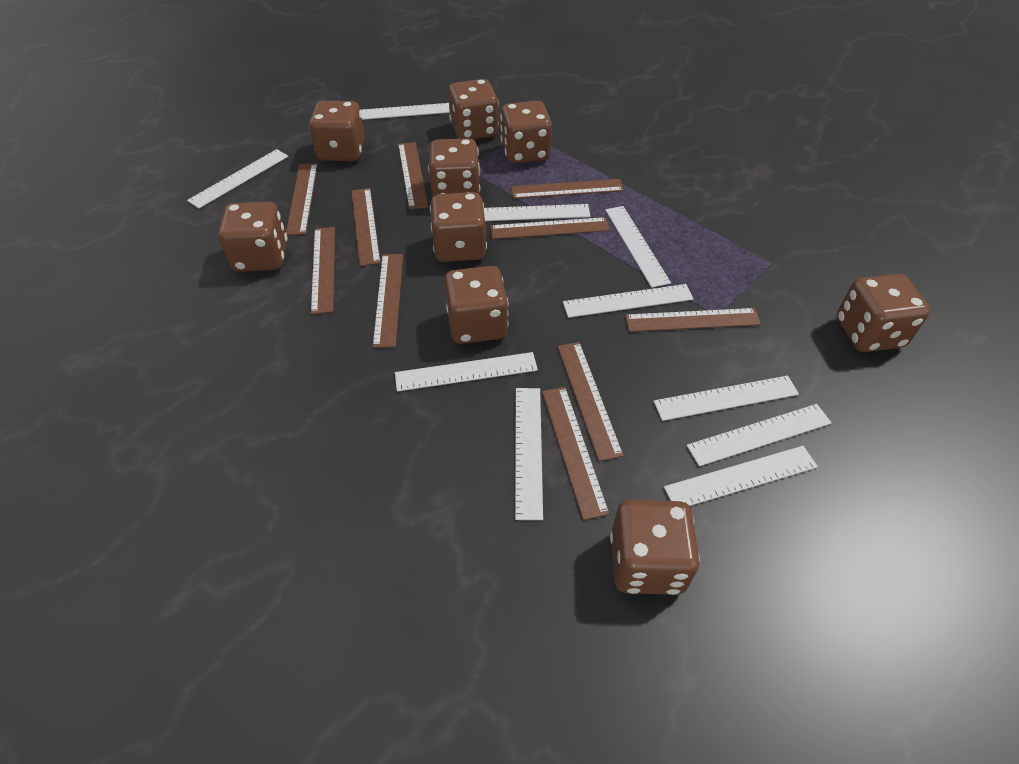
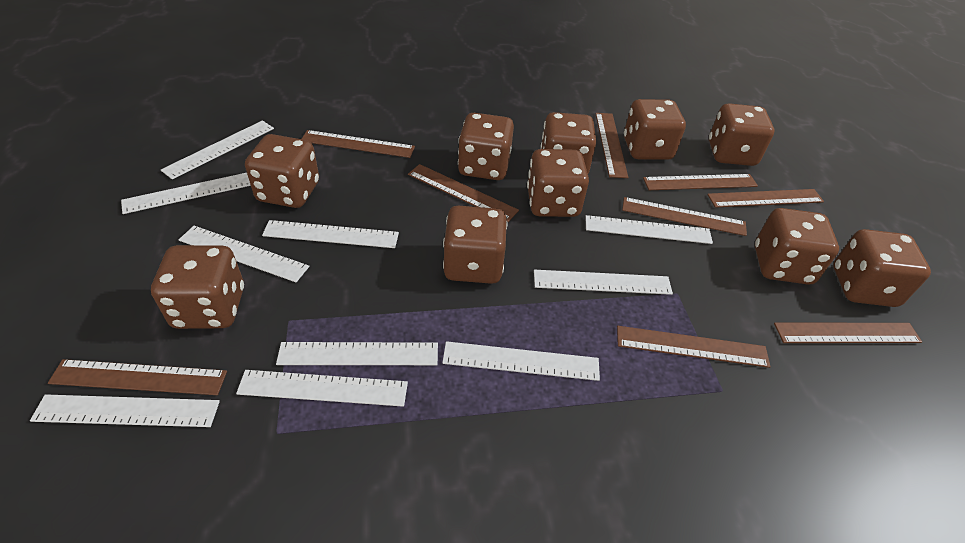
brown dice: 9 -> 10
brown ruler: 10 -> 9

